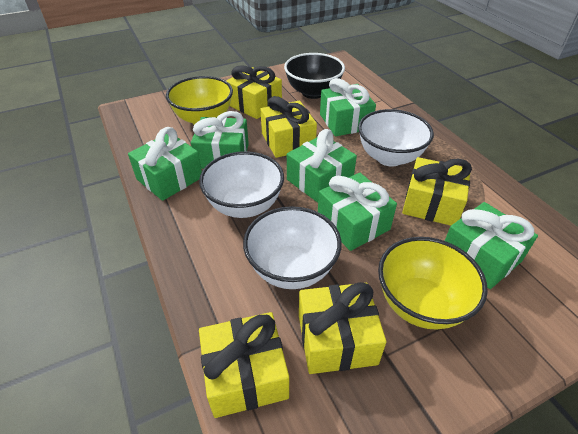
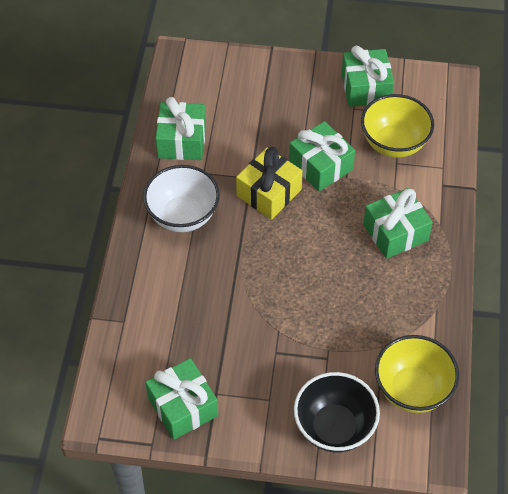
green gift: 6 -> 5
white bowl: 3 -> 1
yellow gift: 5 -> 1

